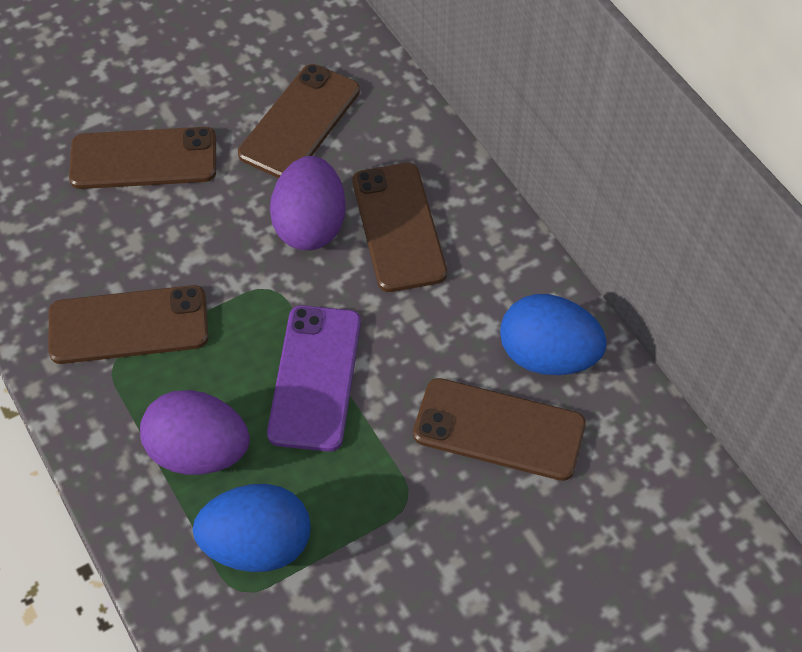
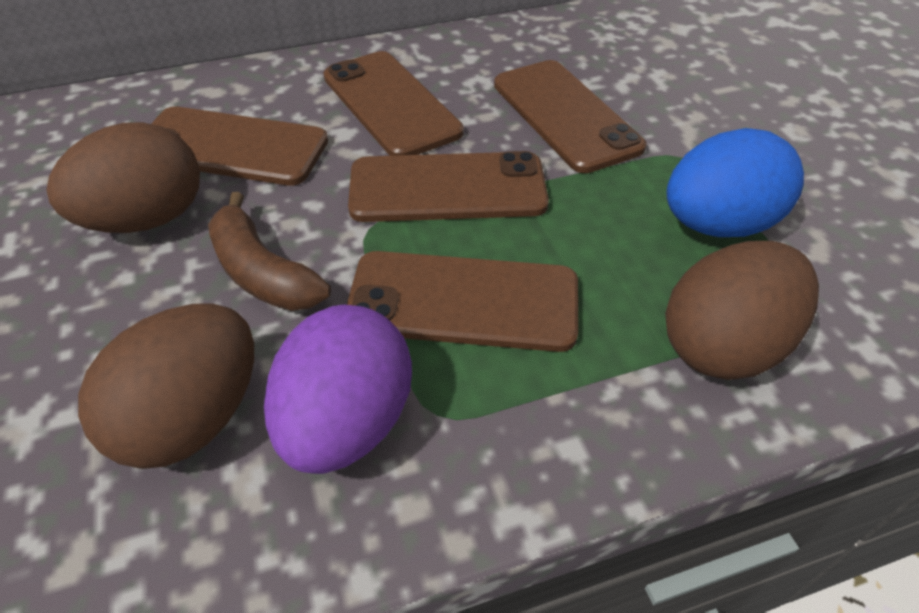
blue egg: 2 -> 1
brown banana: 0 -> 1
brown egg: 0 -> 3
purple egg: 2 -> 1
purple phone: 1 -> 0

